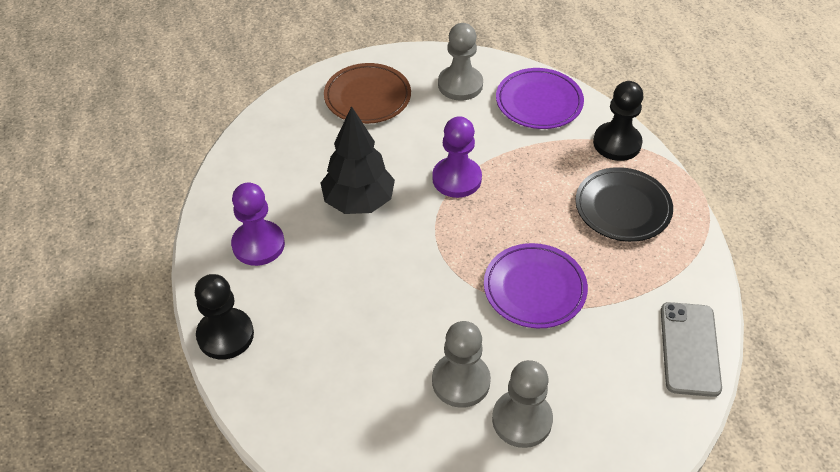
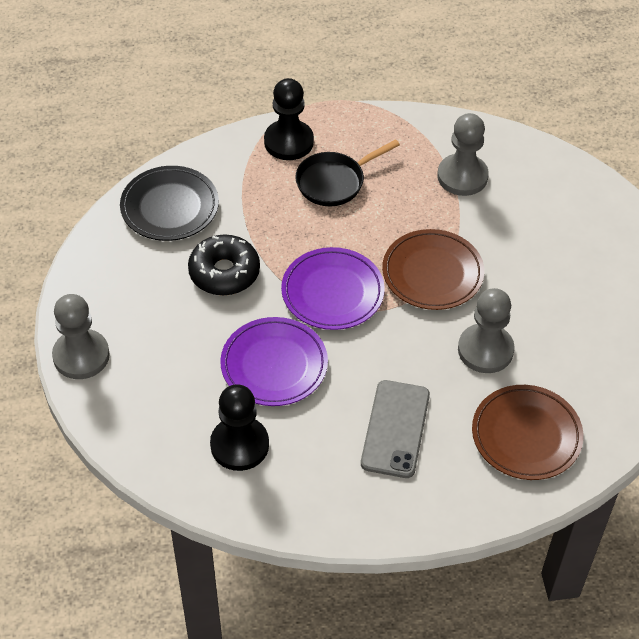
black donut: 0 -> 1
black pan: 0 -> 1
black tree: 1 -> 0
brown plate: 1 -> 2
purple pawn: 2 -> 0

